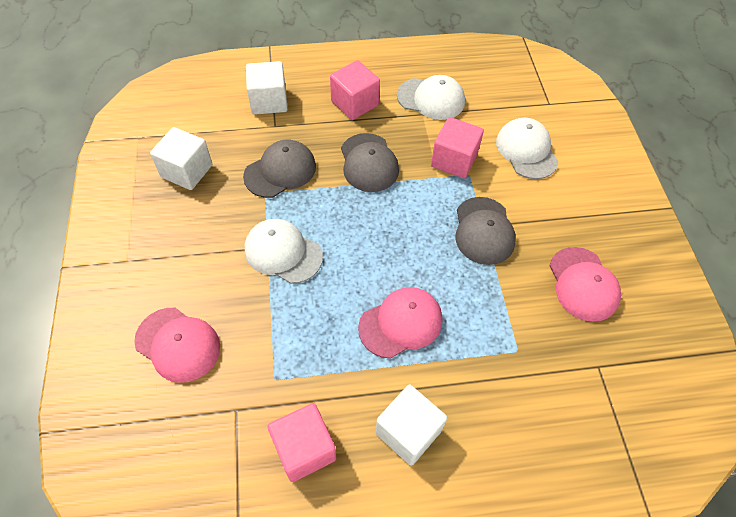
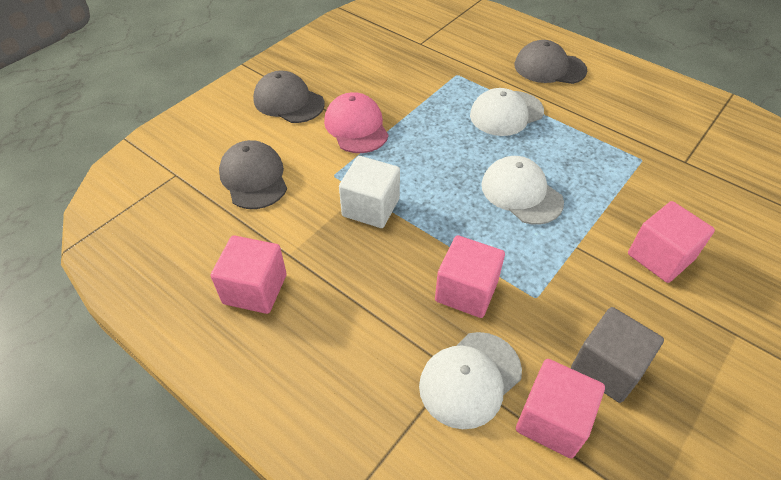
grey cube: 0 -> 1
pink cap: 3 -> 1
pink cube: 3 -> 4
white cube: 3 -> 1

